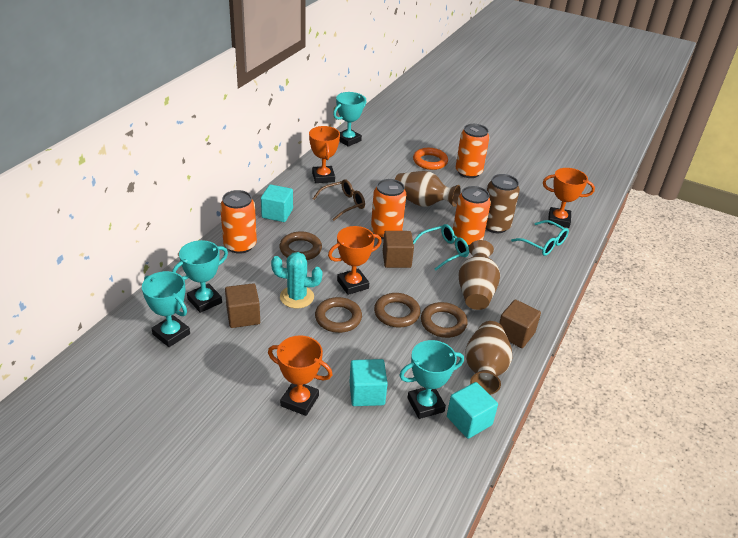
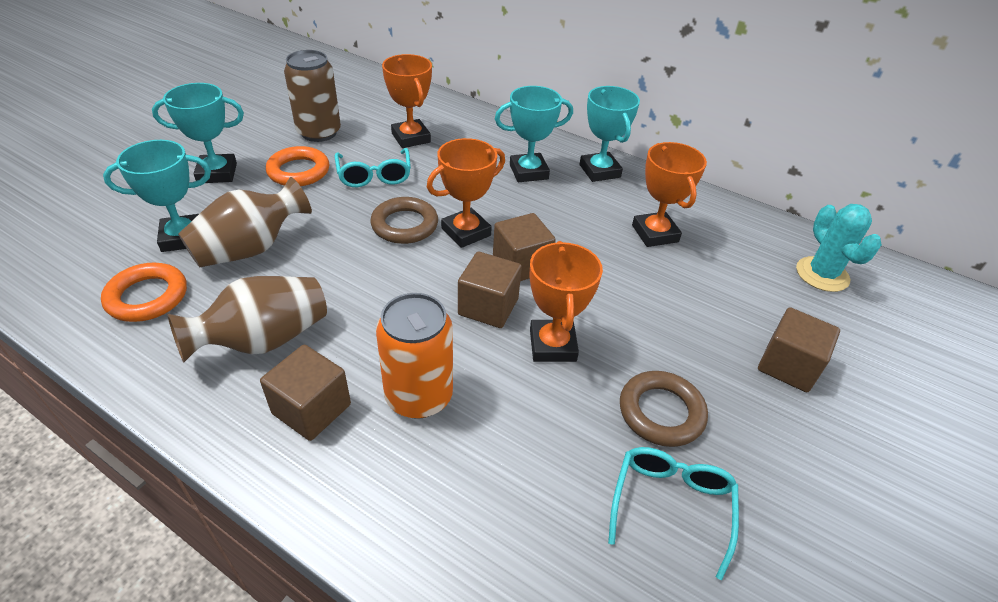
brown cube: 3 -> 4
brown glasses: 1 -> 0
brown ring: 4 -> 2
brown vase: 3 -> 2
orange can: 4 -> 1
orange ring: 1 -> 2
turquoise cube: 3 -> 0

